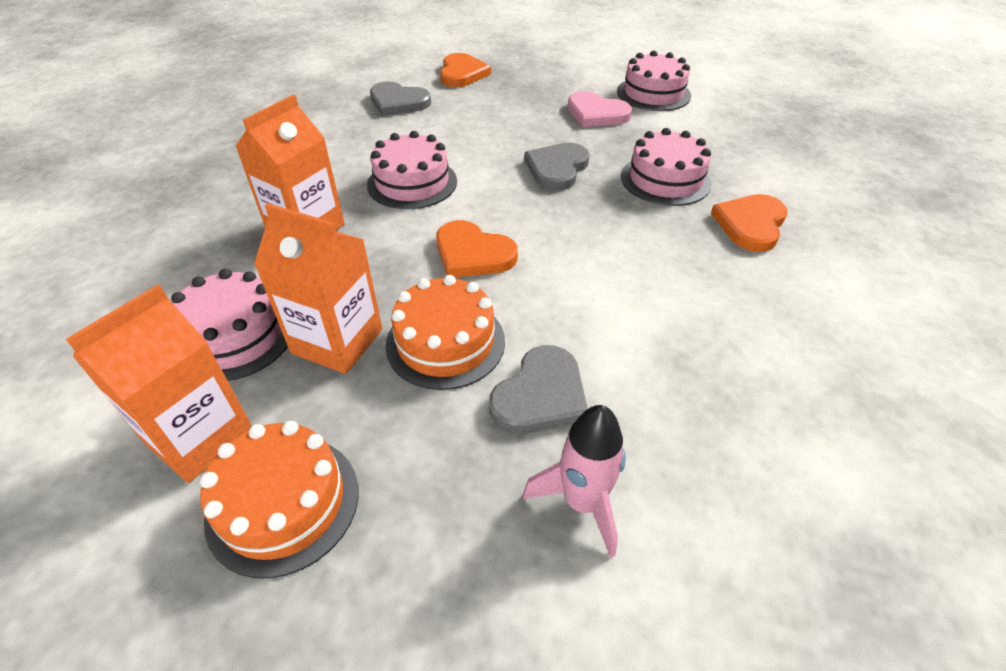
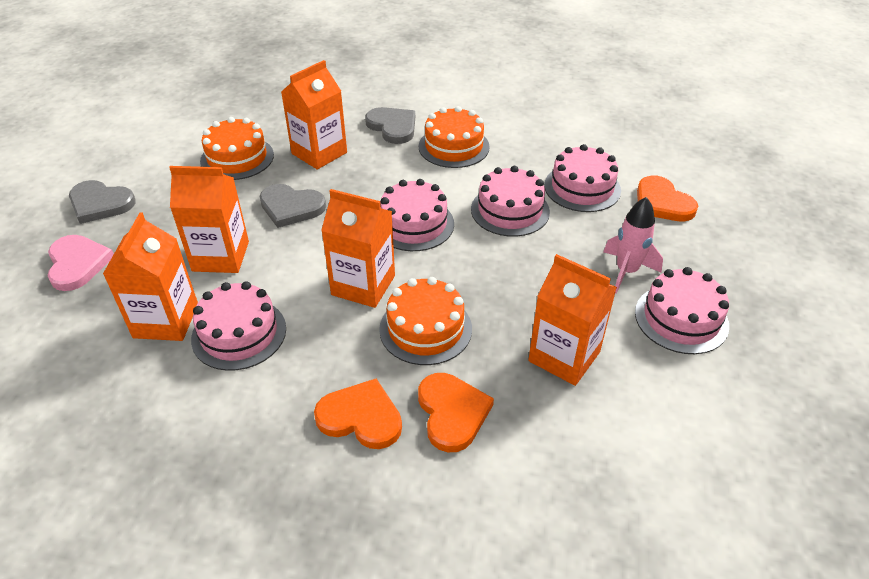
orange cake: 2 -> 3
orange carton: 3 -> 5
pink cake: 4 -> 5

